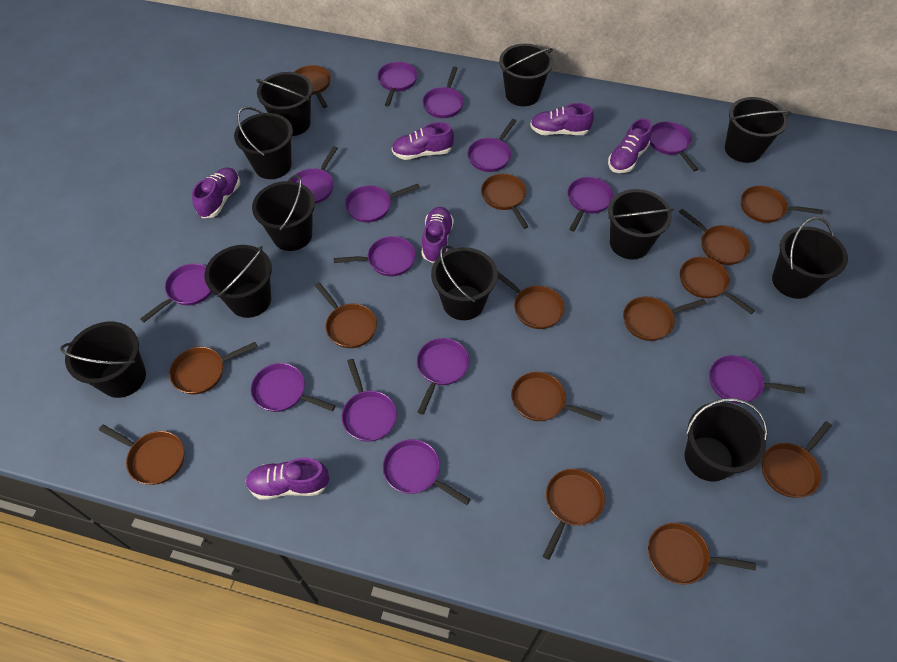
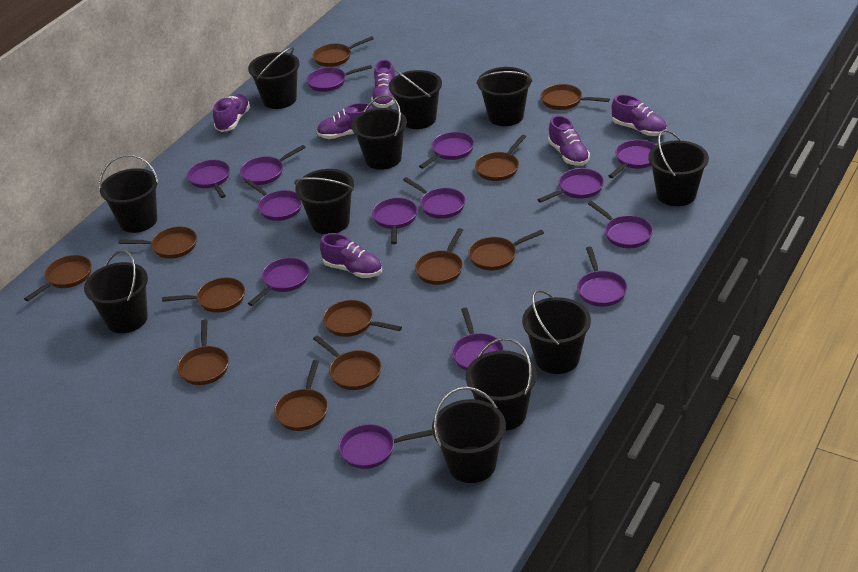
brown pan: 14 -> 12

